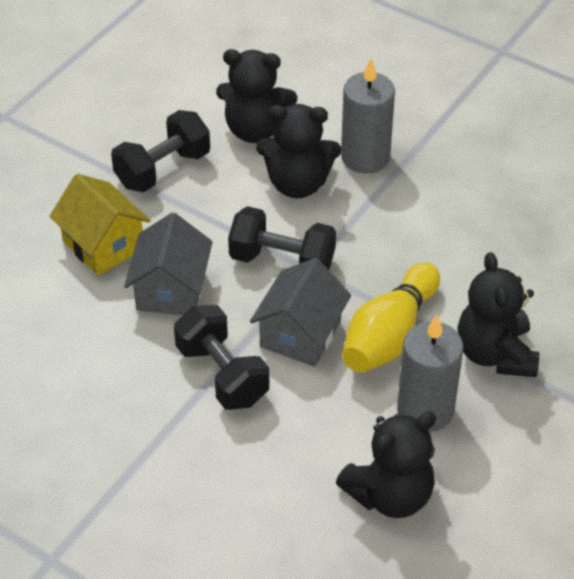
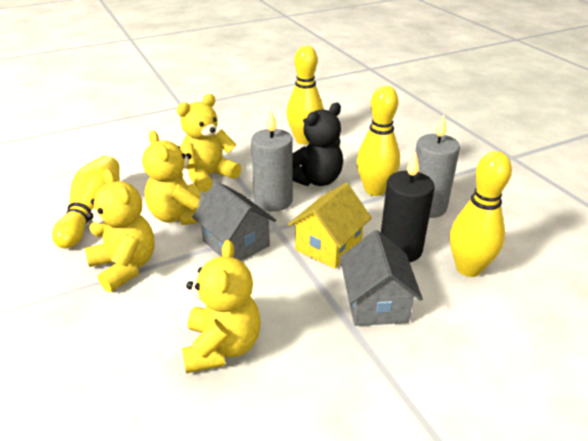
black candle: 0 -> 1
black dumbbell: 3 -> 0
black teddy bear: 4 -> 1
yellow bowling pin: 1 -> 4
yellow teddy bear: 0 -> 4

